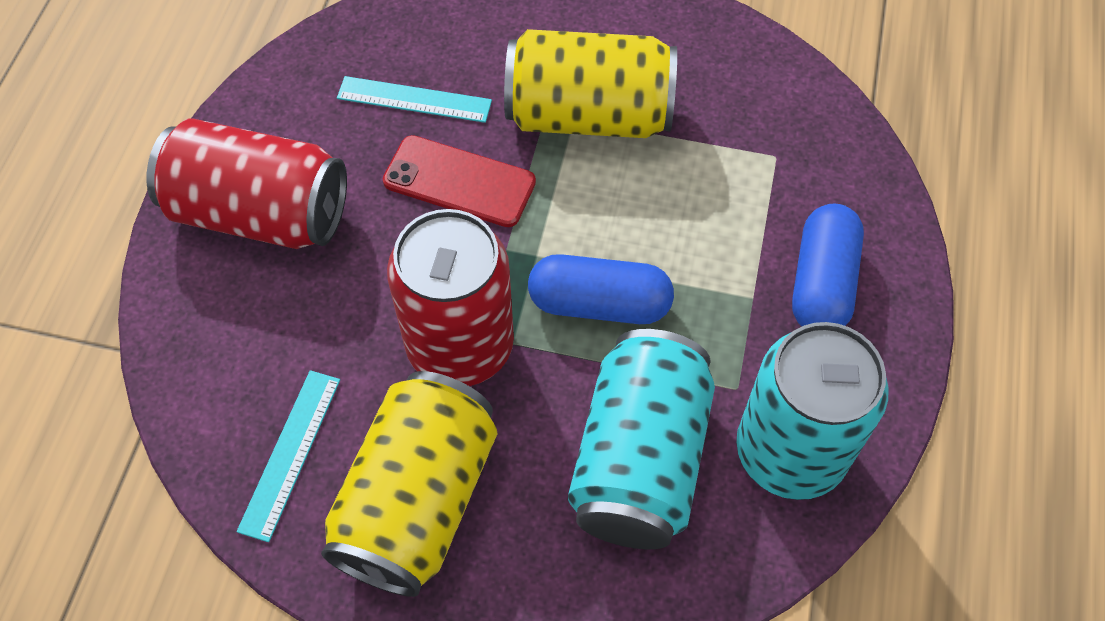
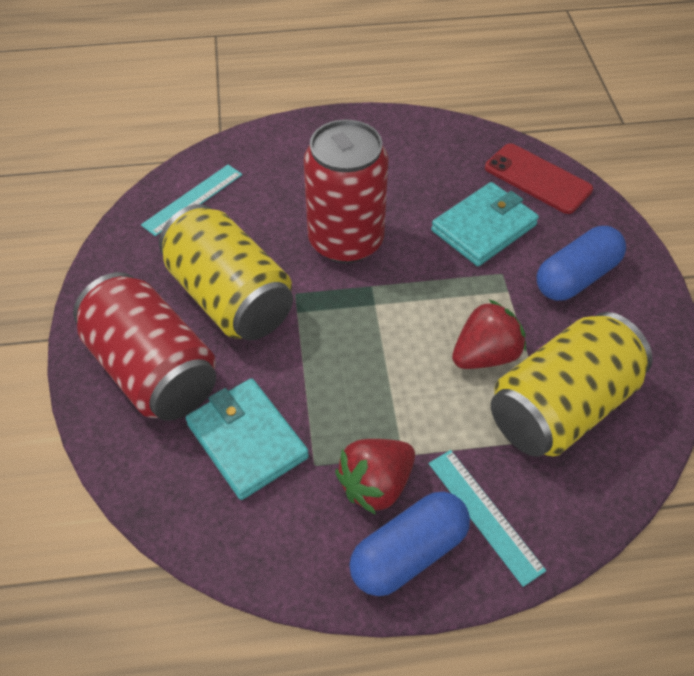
red strawberry: 0 -> 2
turquoise can: 2 -> 0
turquoise wallet: 0 -> 2

